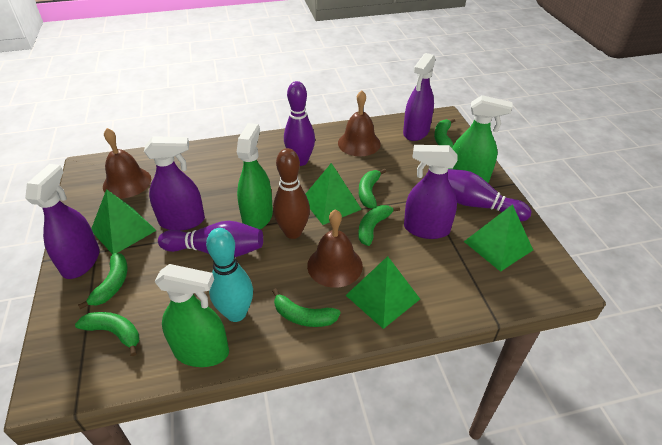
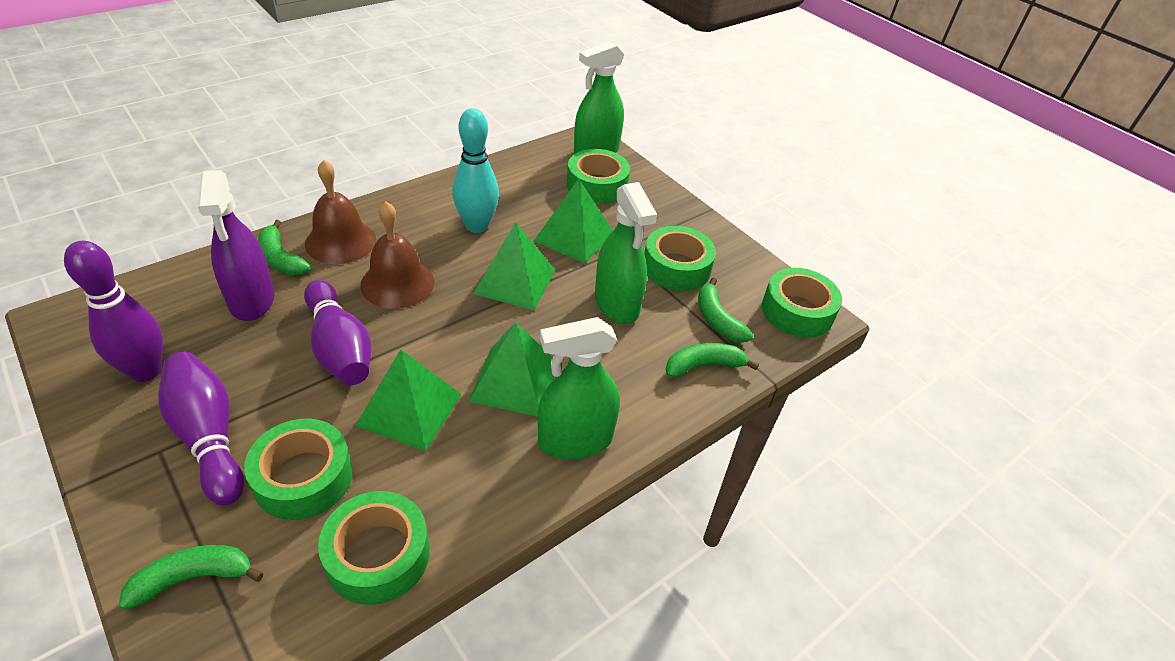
brown bell: 3 -> 2
brown bowling pin: 1 -> 0
green banana: 6 -> 4
green tape: 0 -> 5
purple spray bottle: 4 -> 1

